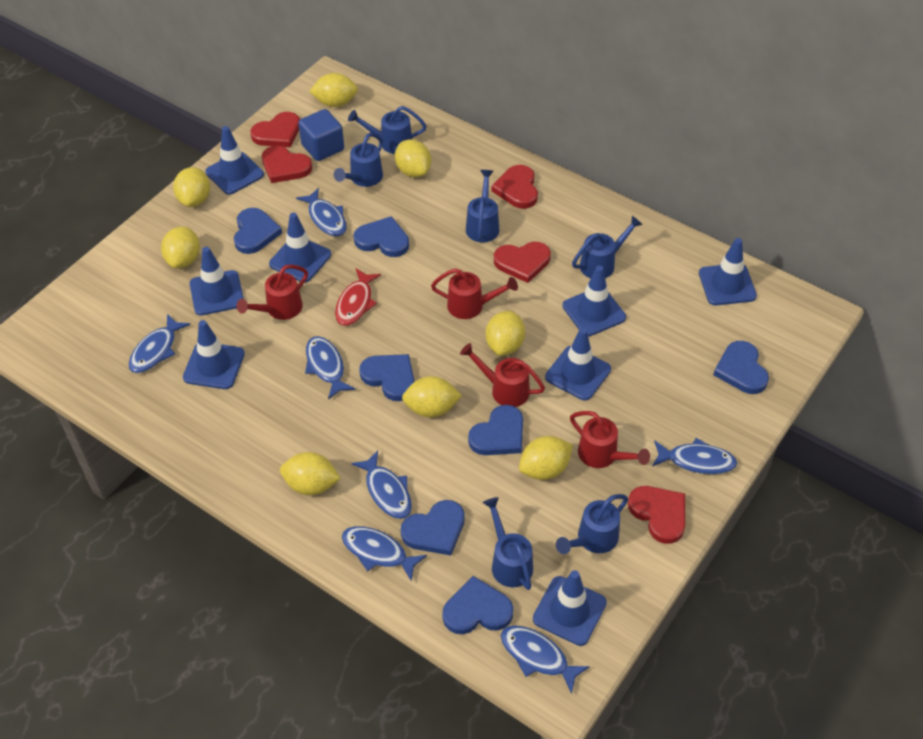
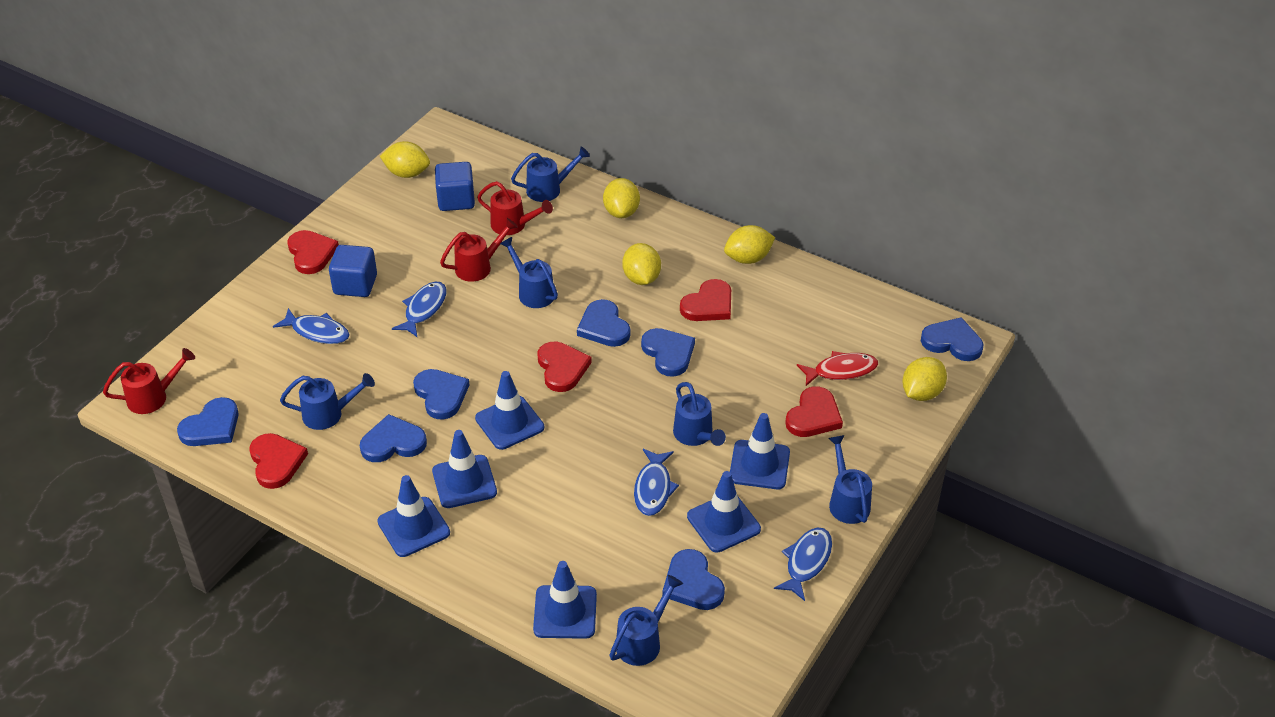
blue cube: 1 -> 2
blue fish: 7 -> 4
blue traffic cone: 8 -> 6
red watering can: 4 -> 3
yellow lemon: 8 -> 5

